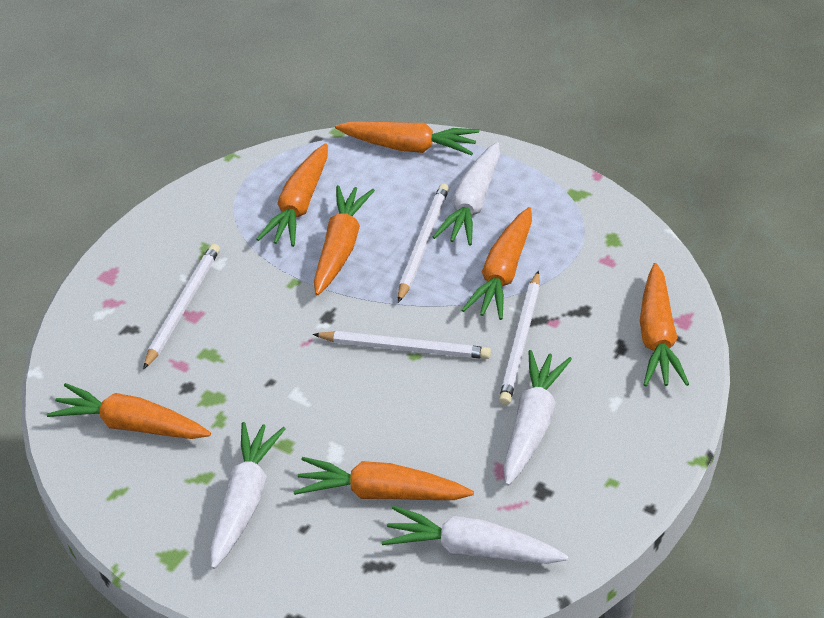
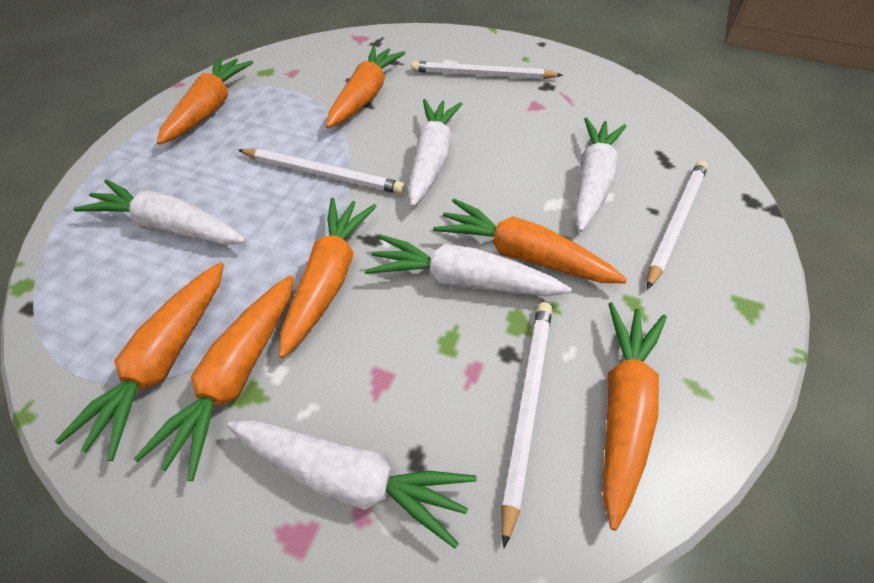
white carrot: 4 -> 5

